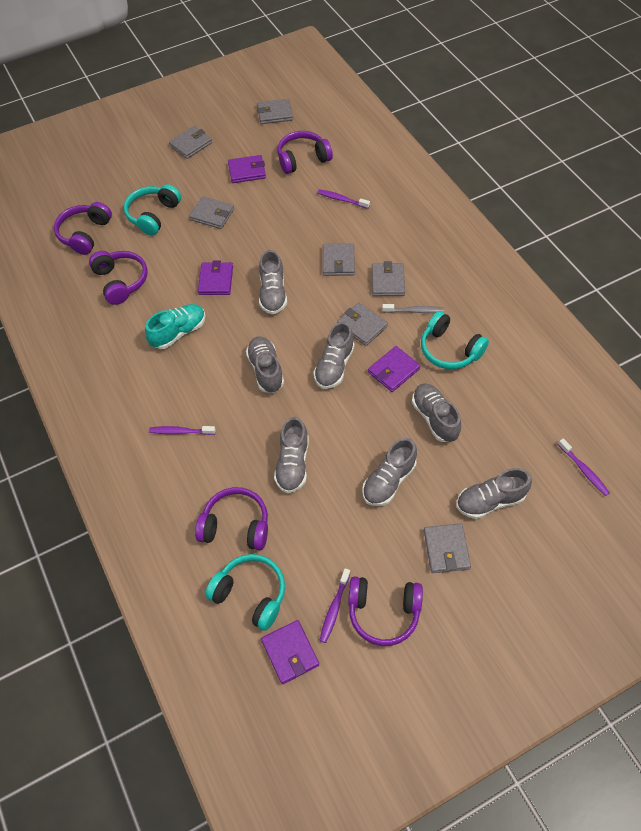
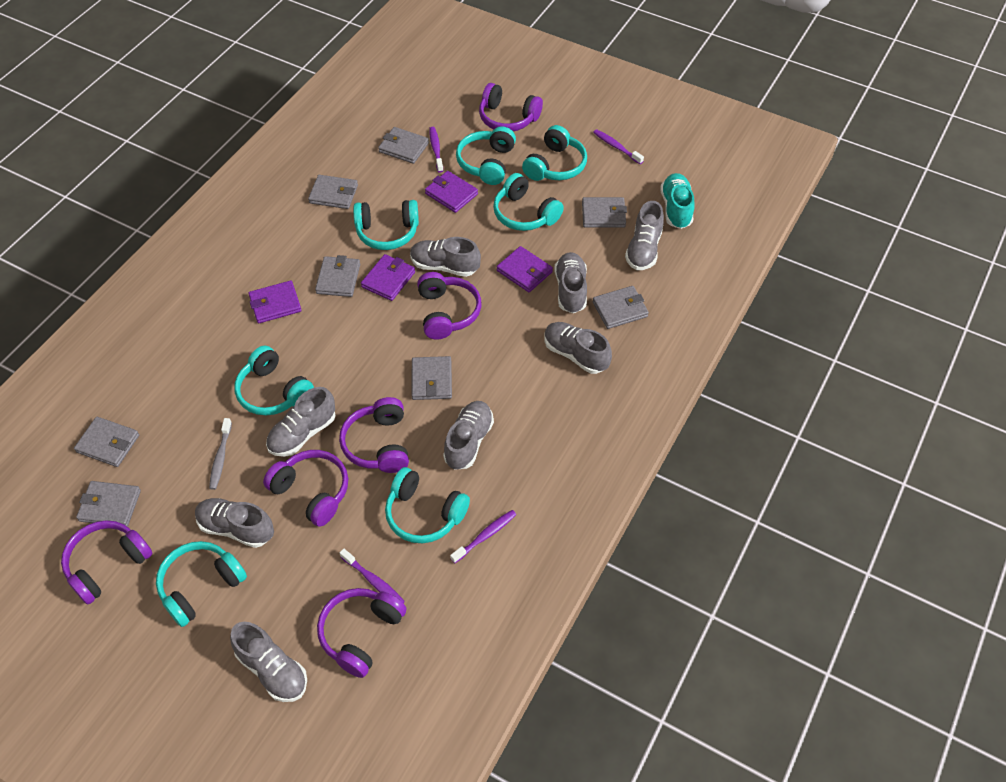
grey shoe: 7 -> 8
grey wallet: 7 -> 8
purple headphones: 5 -> 6
turquoise headphones: 3 -> 7

